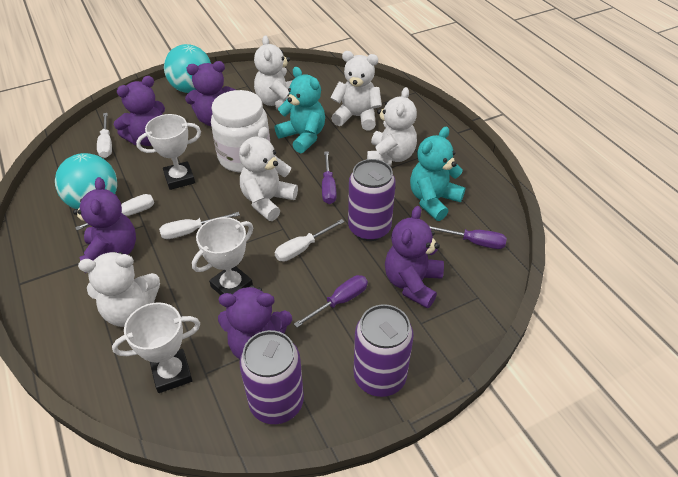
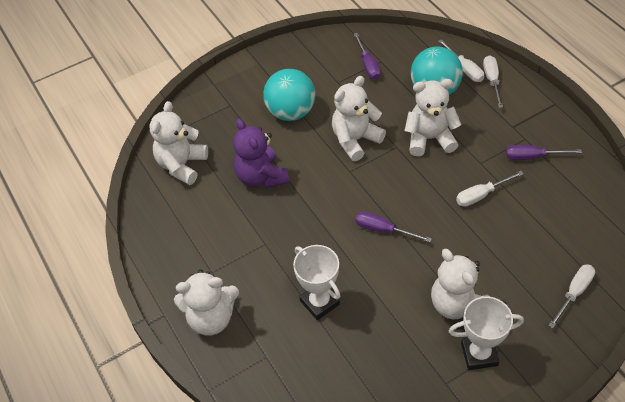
purple can: 3 -> 0
purple teddy bear: 5 -> 1
turquoise teddy bear: 2 -> 0
white jar: 1 -> 0
white trophy: 3 -> 2

